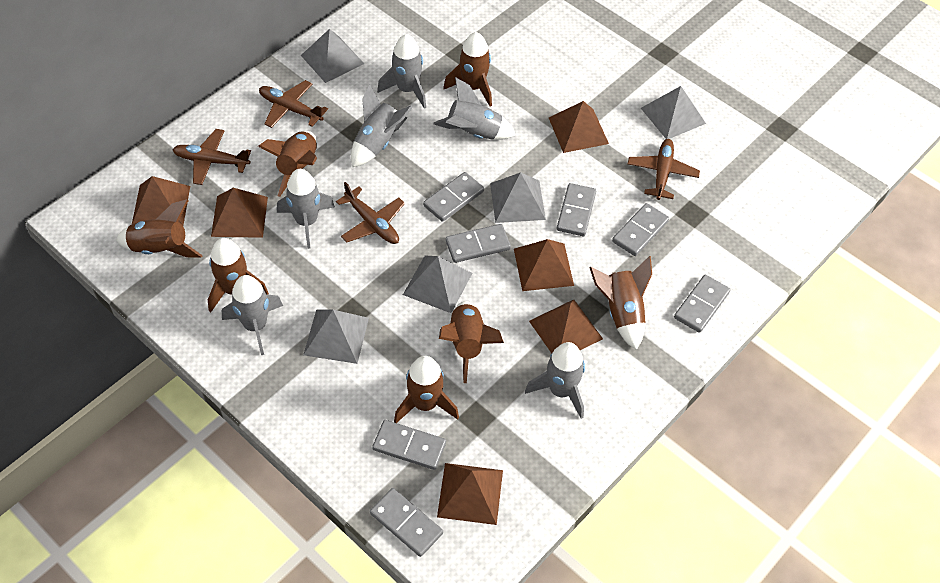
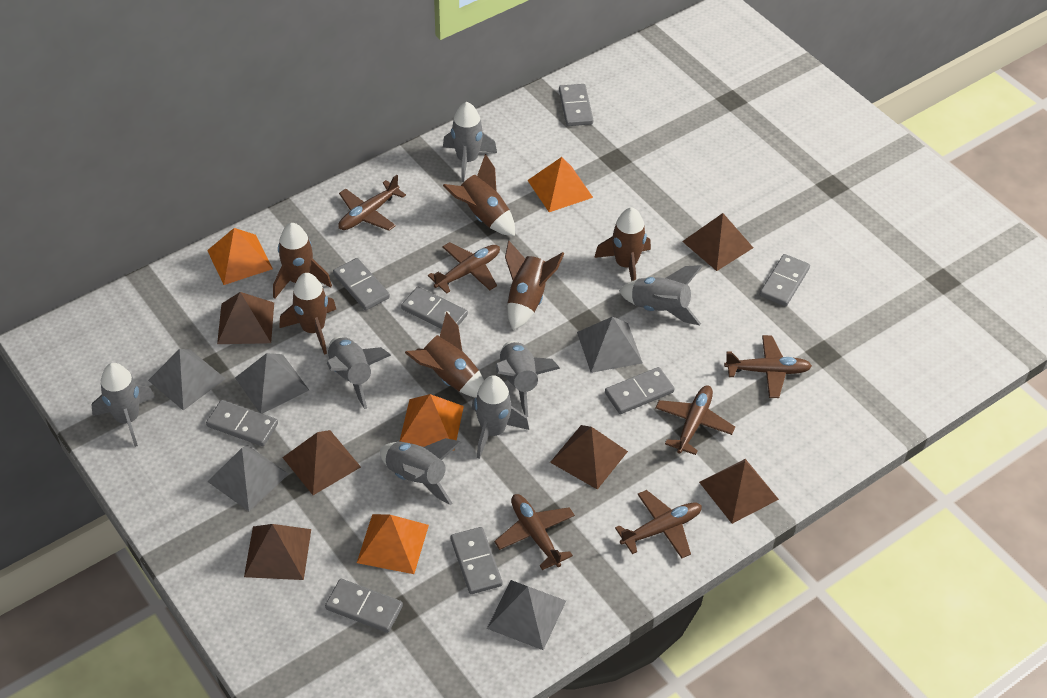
brown plane: 4 -> 6
brown rocket: 7 -> 6
grey domino: 7 -> 8
grey rocket: 6 -> 7
orange pyramid: 0 -> 4

